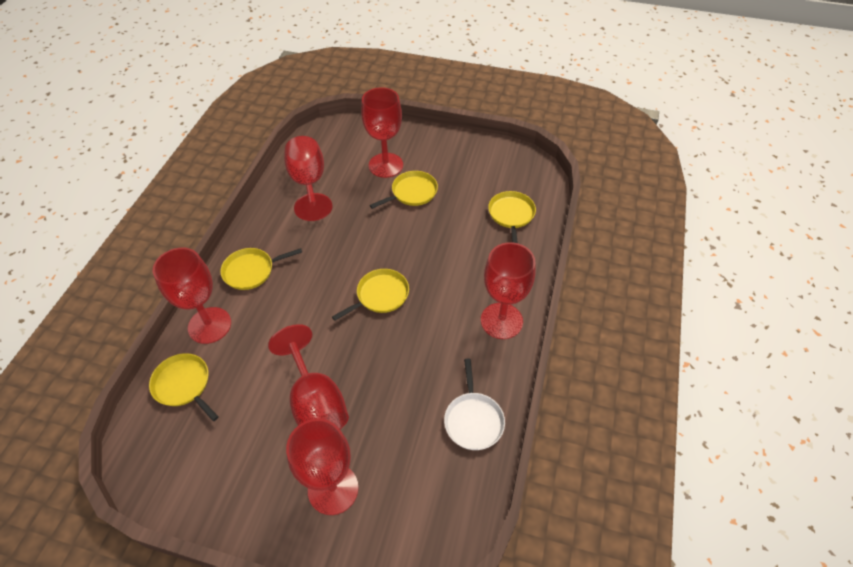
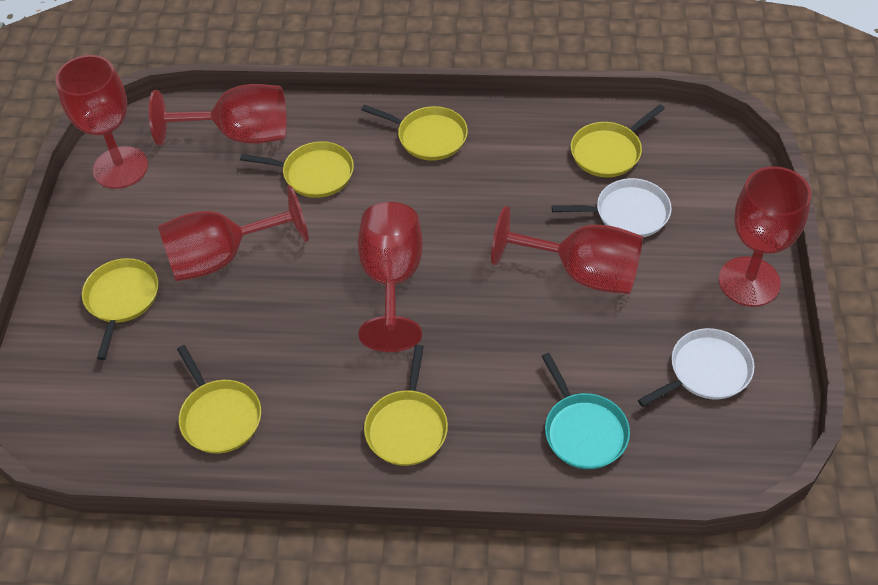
turquoise pan: 0 -> 1
white pan: 1 -> 2
yellow pan: 5 -> 6

